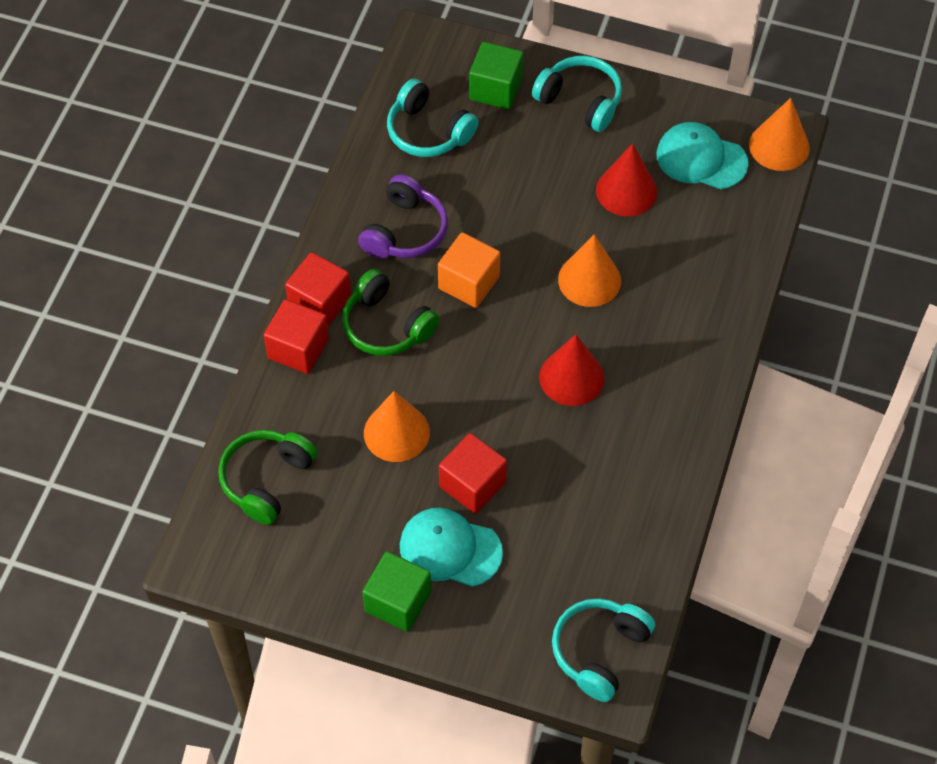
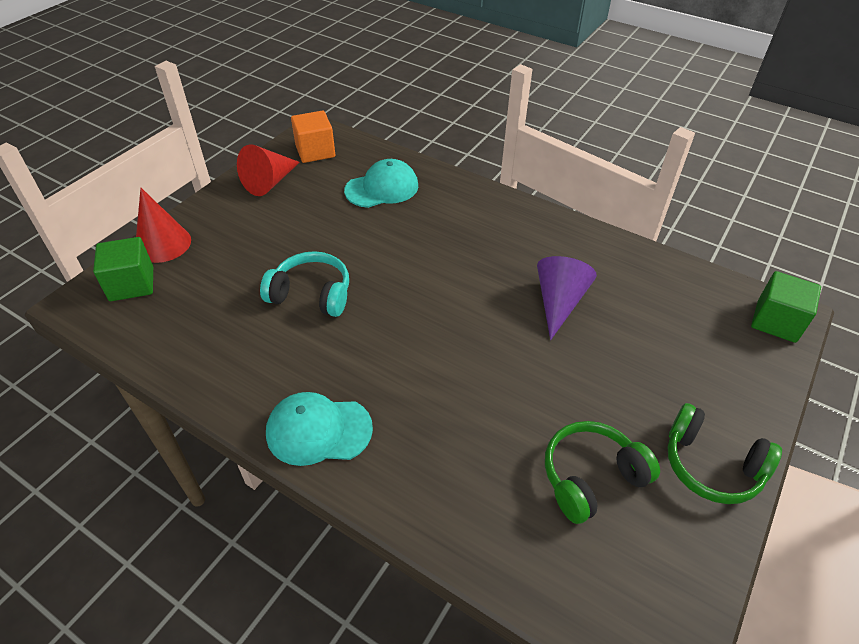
orange cone: 3 -> 0
purple cone: 0 -> 1
purple headphones: 1 -> 0
red cube: 3 -> 0
turquoise headphones: 3 -> 1

